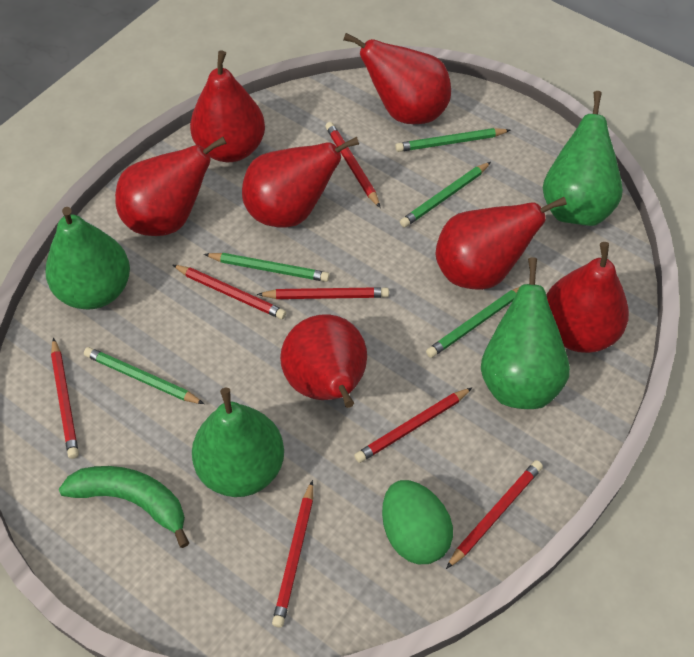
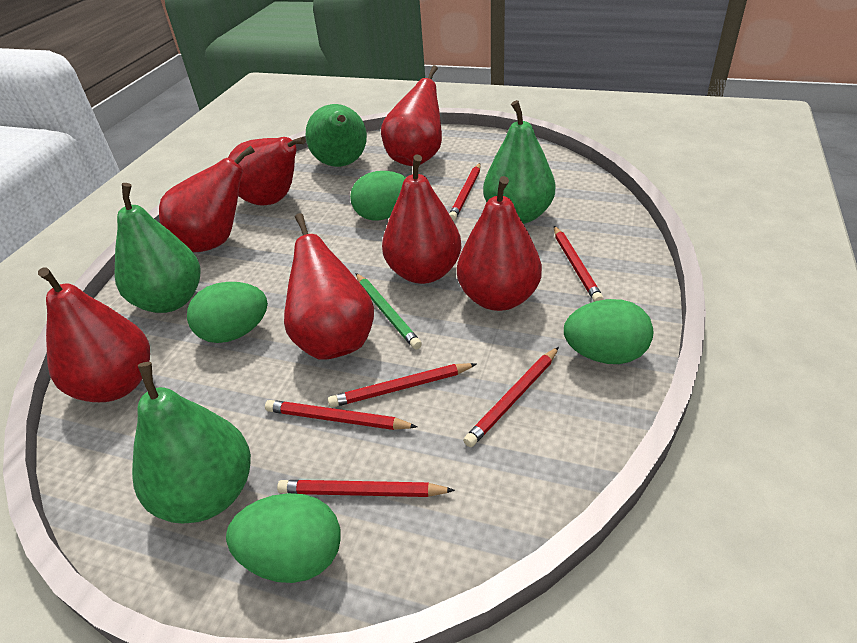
green banana: 1 -> 0
green egg: 1 -> 4
green pencil: 5 -> 1
red pencil: 7 -> 6

